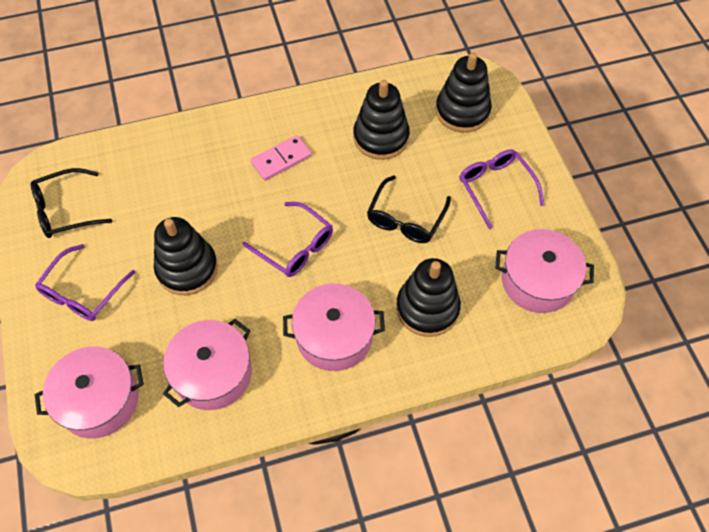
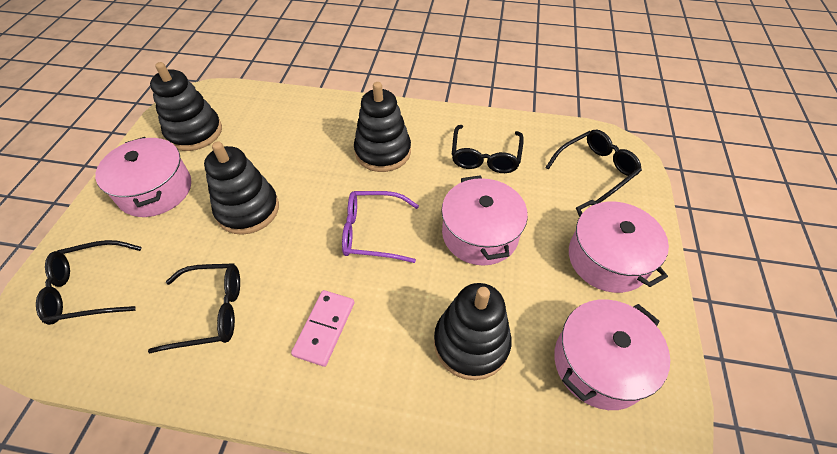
black glasses: 2 -> 4
purple glasses: 3 -> 1

